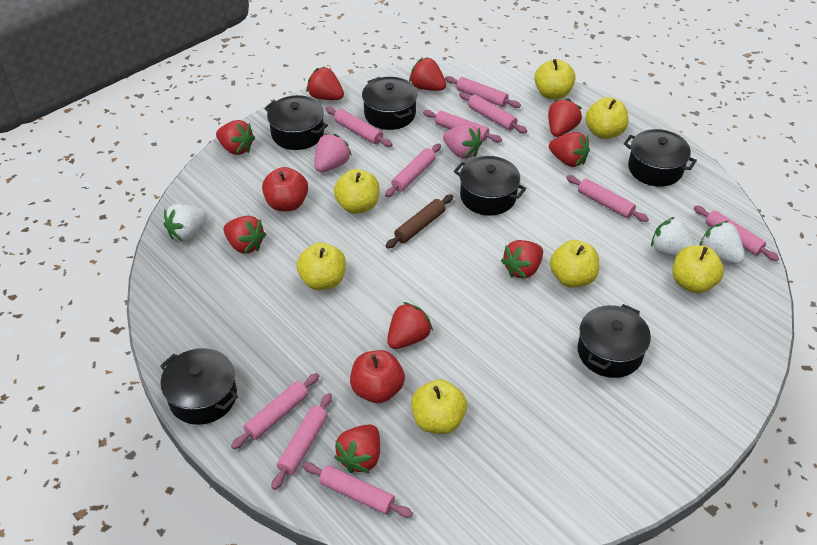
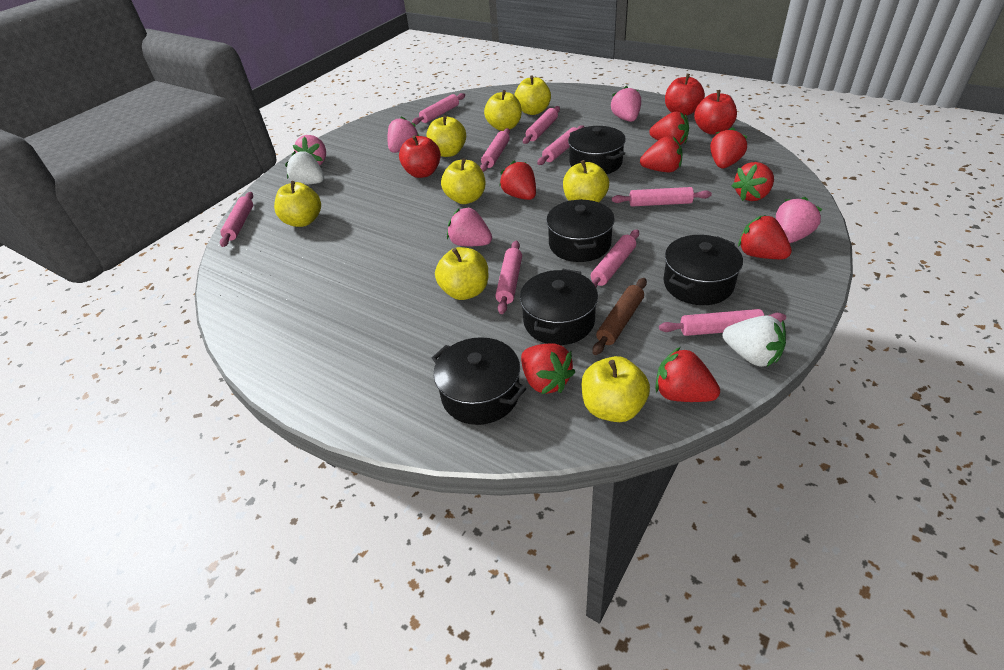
black pot: 6 -> 5
pink rolling pin: 10 -> 9
pink strawberry: 2 -> 5
red apple: 2 -> 3
red strawberry: 9 -> 8
white strawberry: 3 -> 2
yellow apple: 7 -> 8

